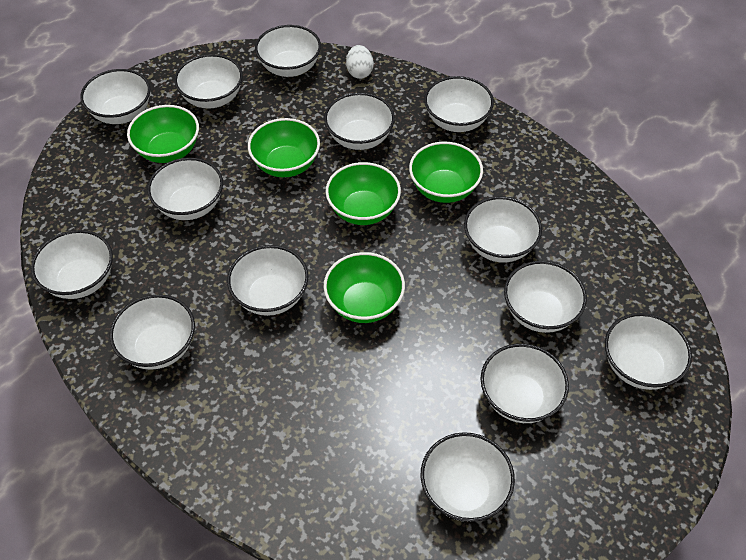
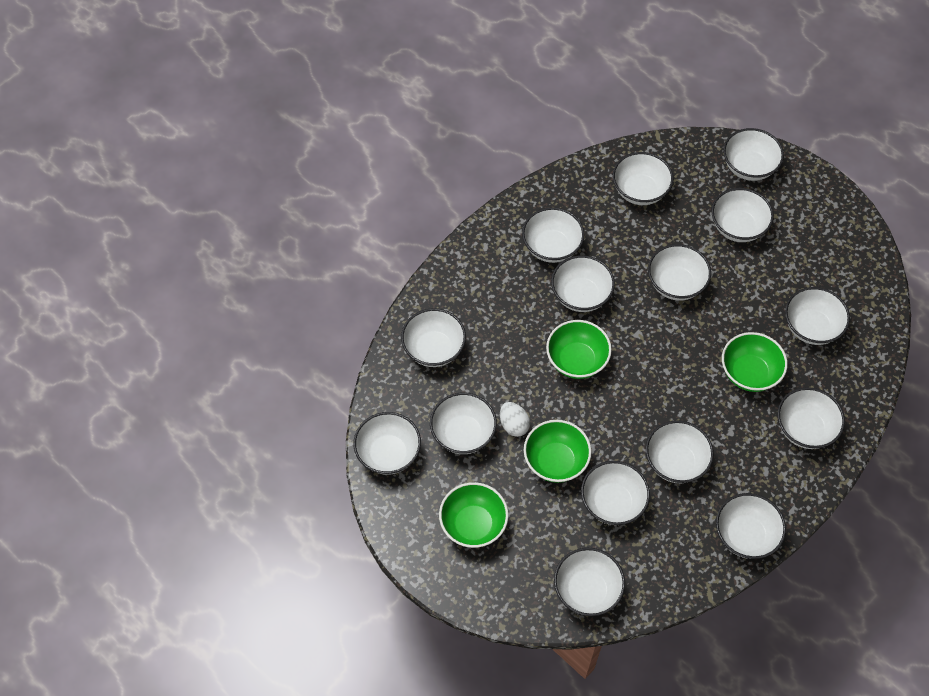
green bowl: 5 -> 4
white bowl: 14 -> 15

